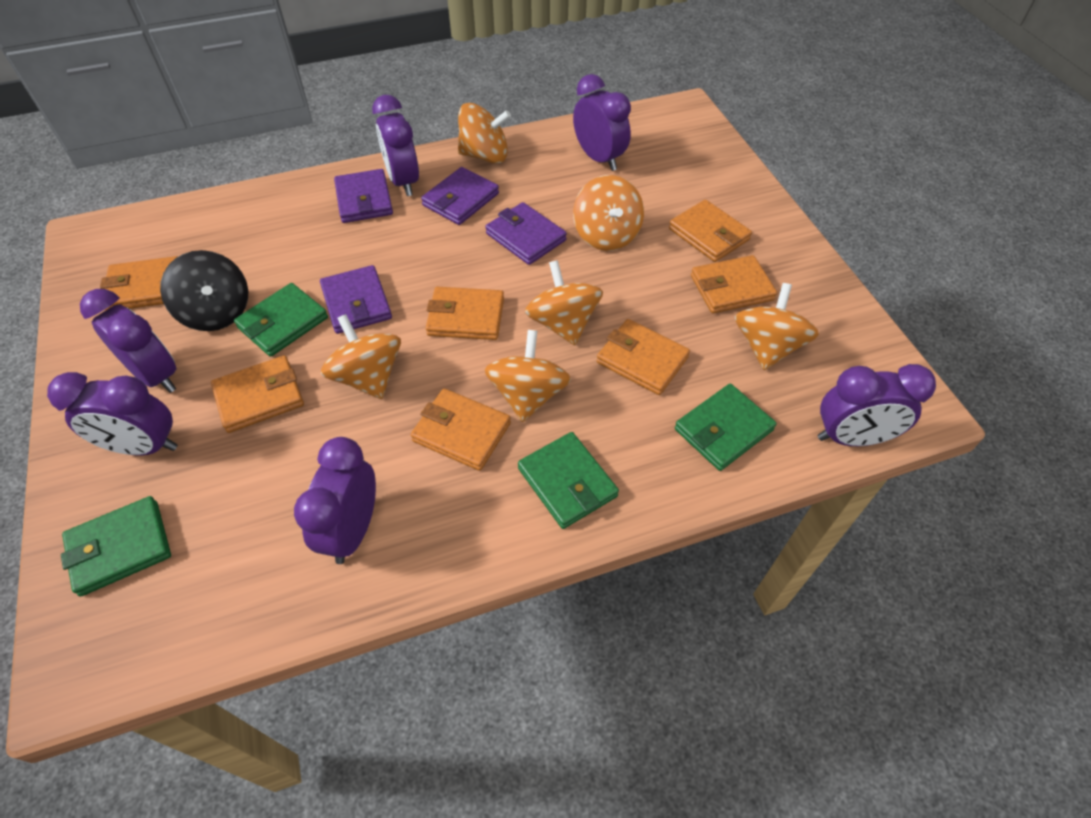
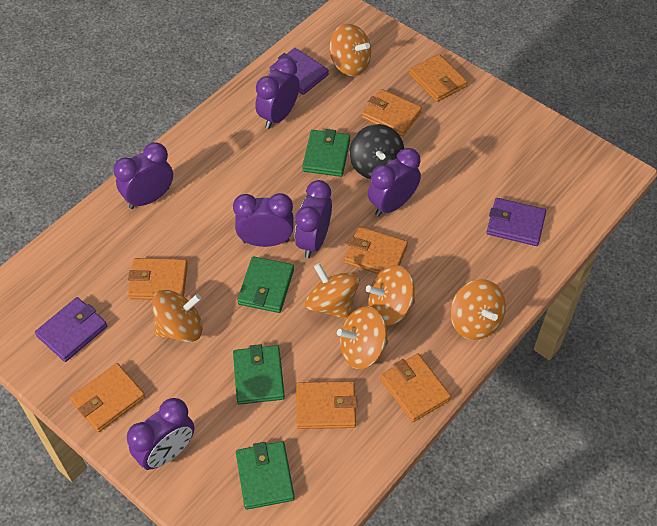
purple wallet: 4 -> 3

